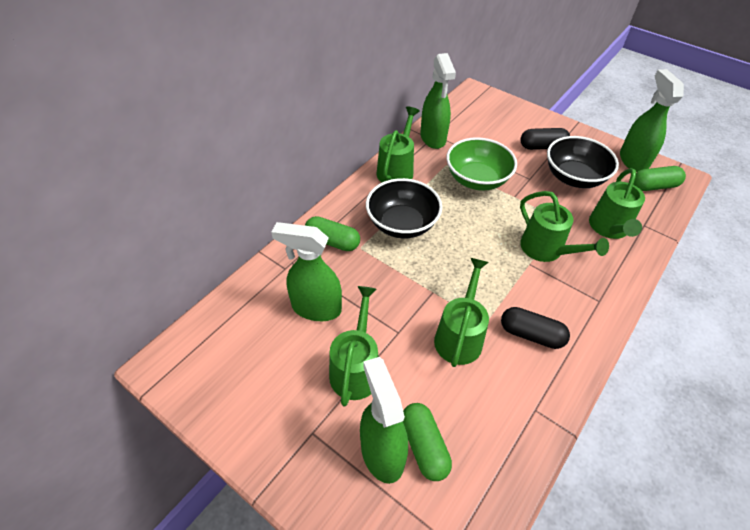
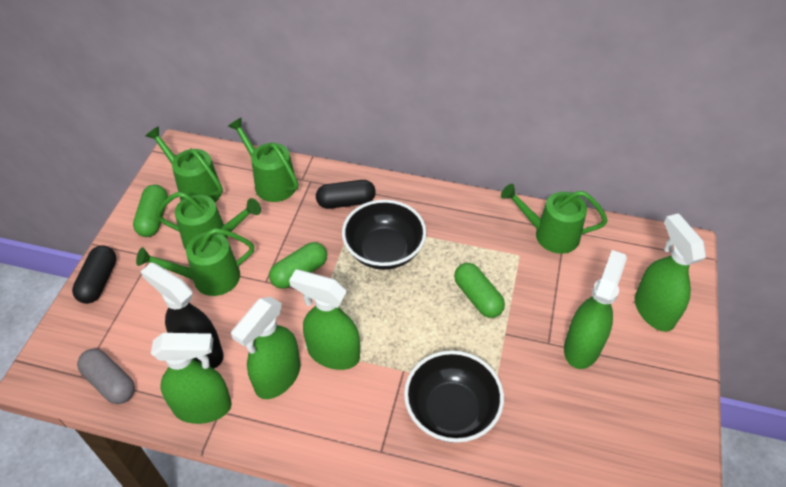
black spray bottle: 0 -> 1
green bowl: 1 -> 0
green spray bottle: 4 -> 5
grey capsule: 0 -> 1

